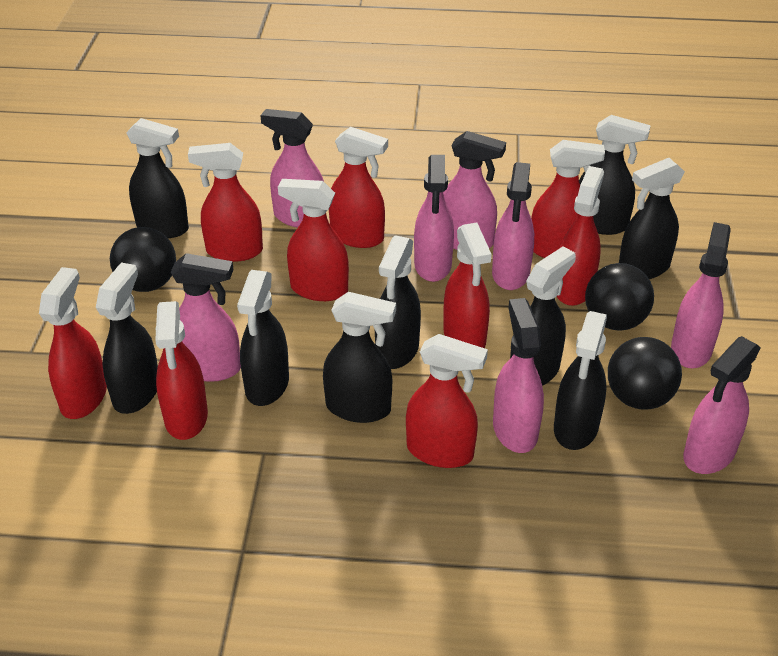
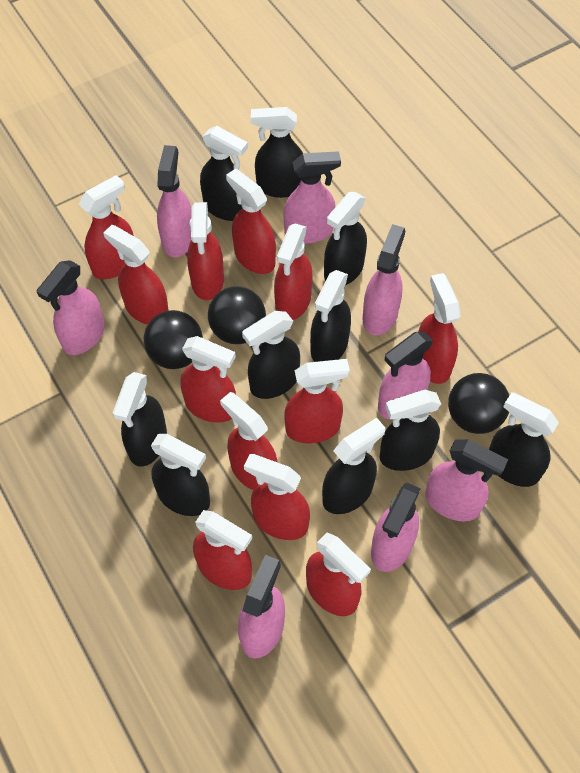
black spray bottle: 9 -> 10
red spray bottle: 9 -> 12

